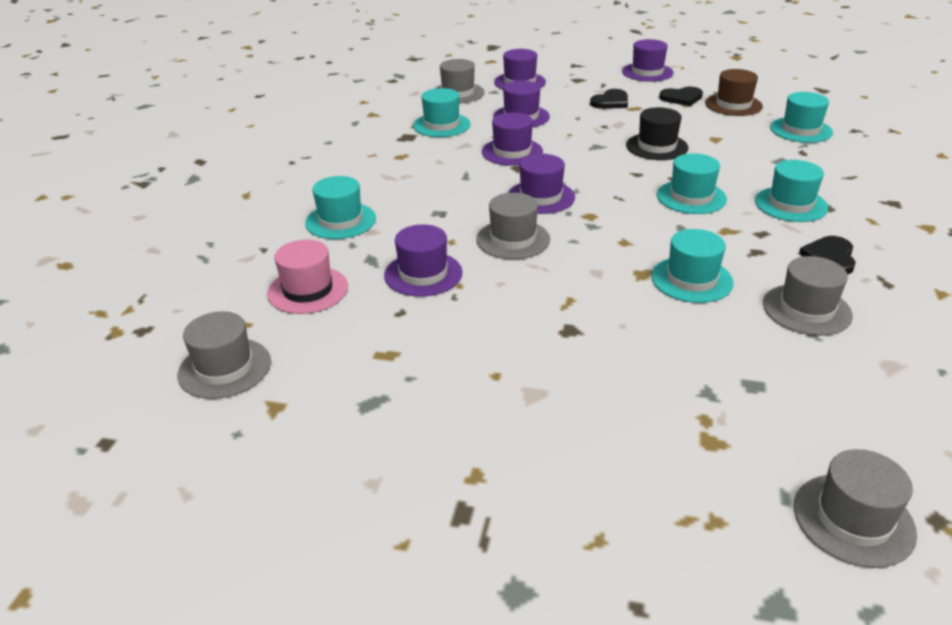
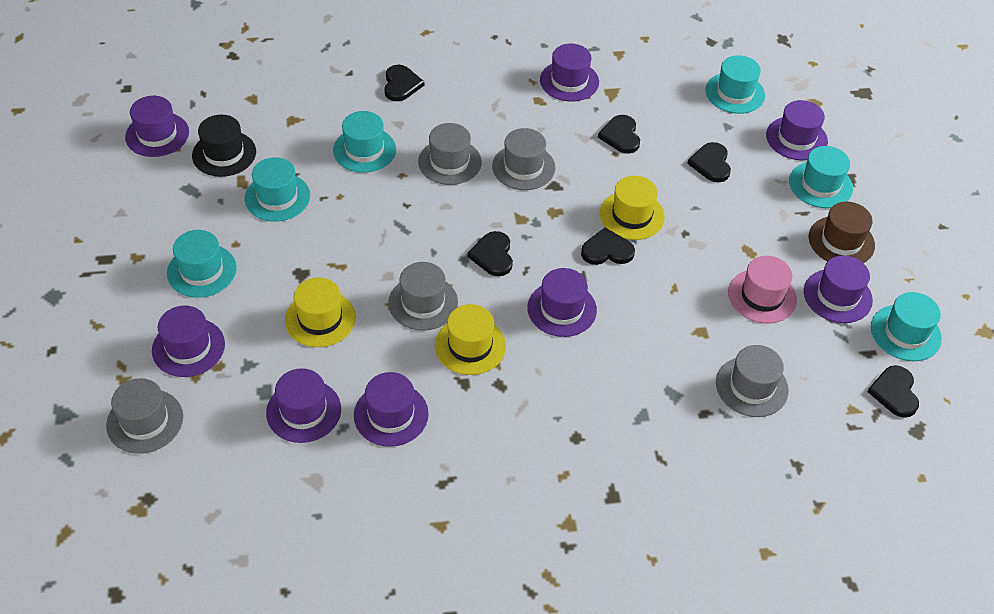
black heart: 3 -> 6
purple hat: 6 -> 8
yellow hat: 0 -> 3

